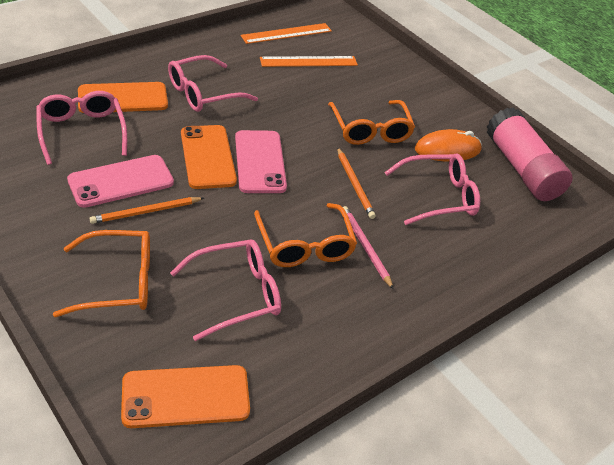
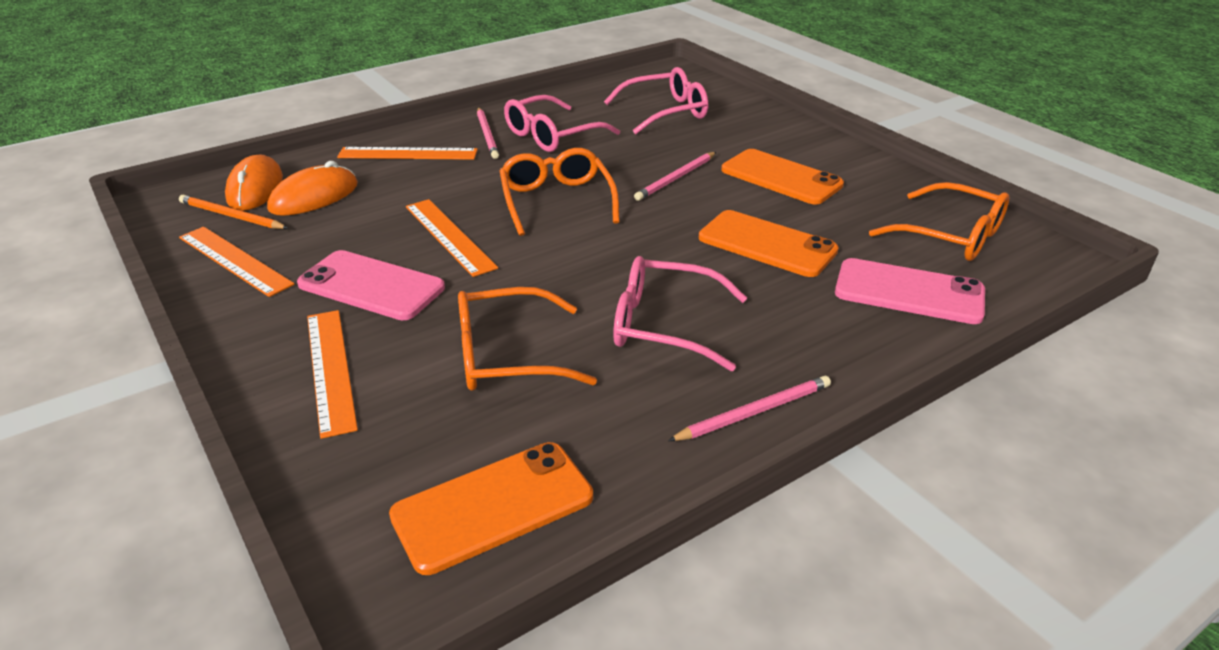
orange mouse: 1 -> 2
orange pencil: 2 -> 1
orange ruler: 2 -> 4
pink glasses: 4 -> 3
pink glue stick: 1 -> 0
pink pencil: 1 -> 3

